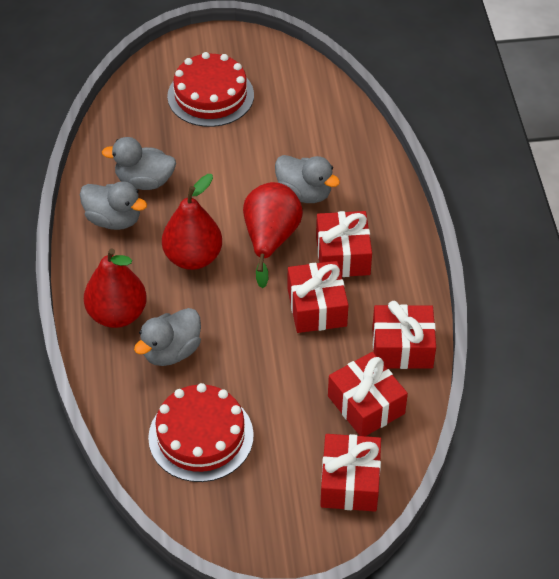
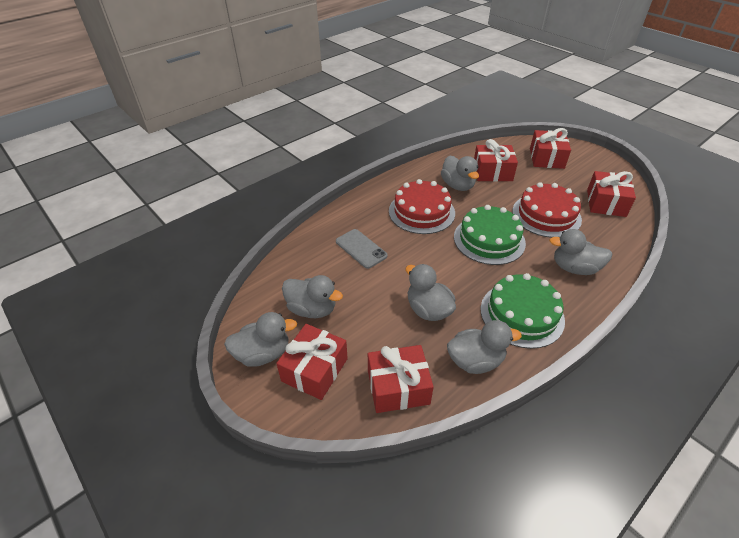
green cake: 0 -> 2
grey duck: 4 -> 6
grey phone: 0 -> 1
red pear: 3 -> 0

